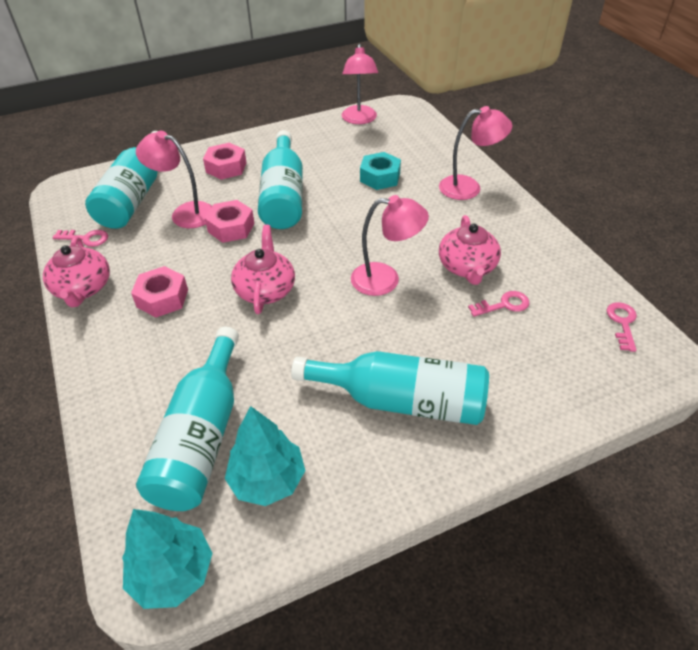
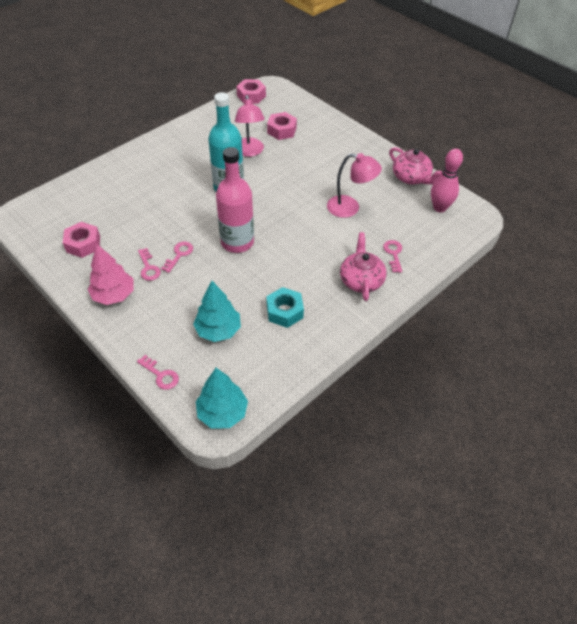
pink bottle: 0 -> 1
pink bowling pin: 0 -> 1
pink key: 3 -> 4
pink lamp: 4 -> 2
pink teapot: 3 -> 2
pink tree: 0 -> 1
turquoise bottle: 4 -> 1

